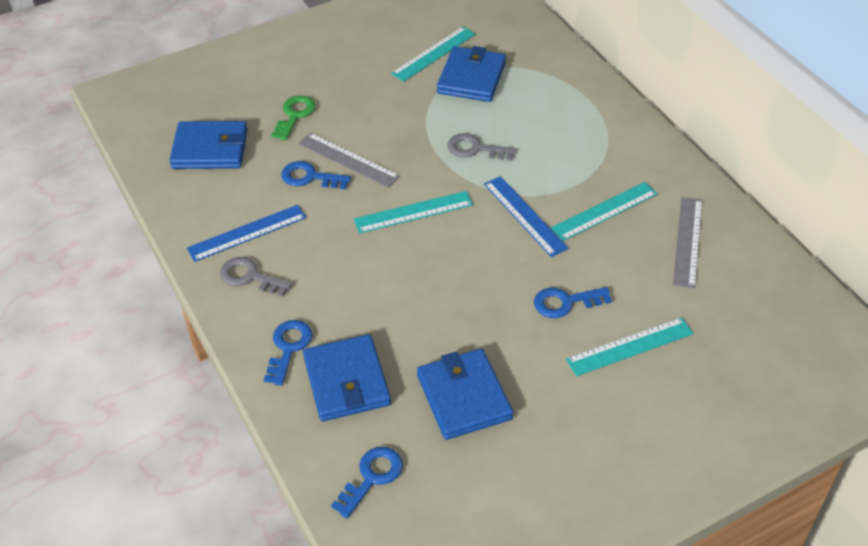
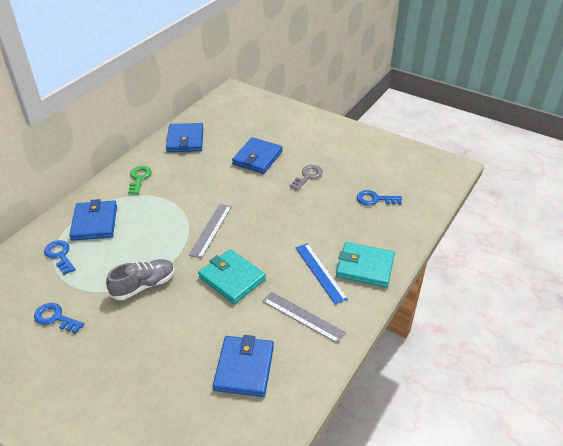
blue key: 4 -> 3
blue ruler: 2 -> 1
grey key: 2 -> 1
grey shoe: 0 -> 1
turquoise ruler: 4 -> 0
turquoise wallet: 0 -> 2

